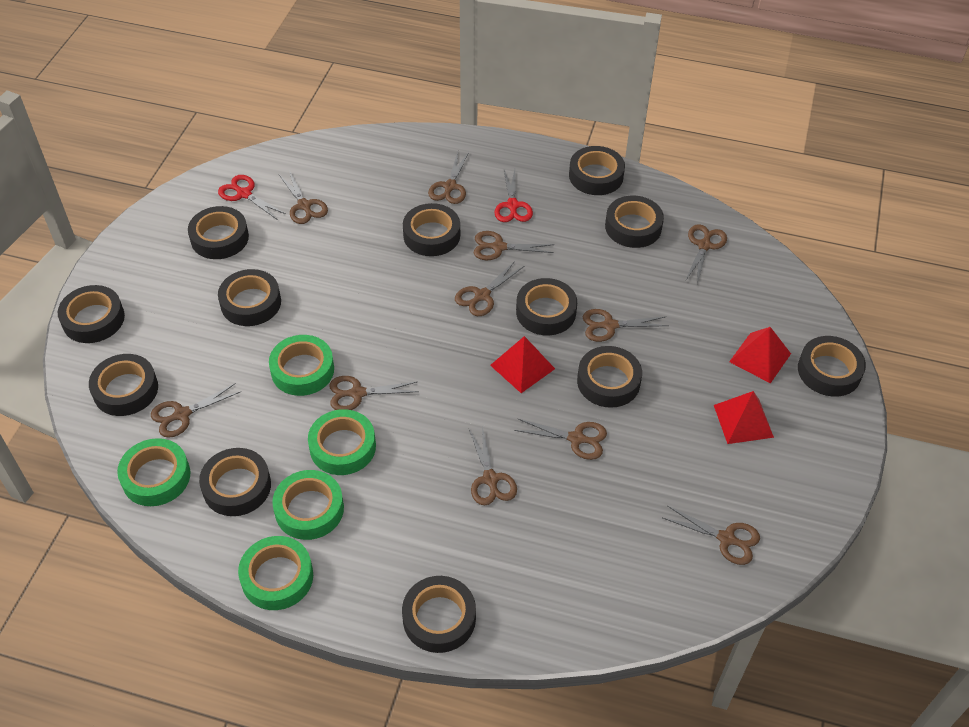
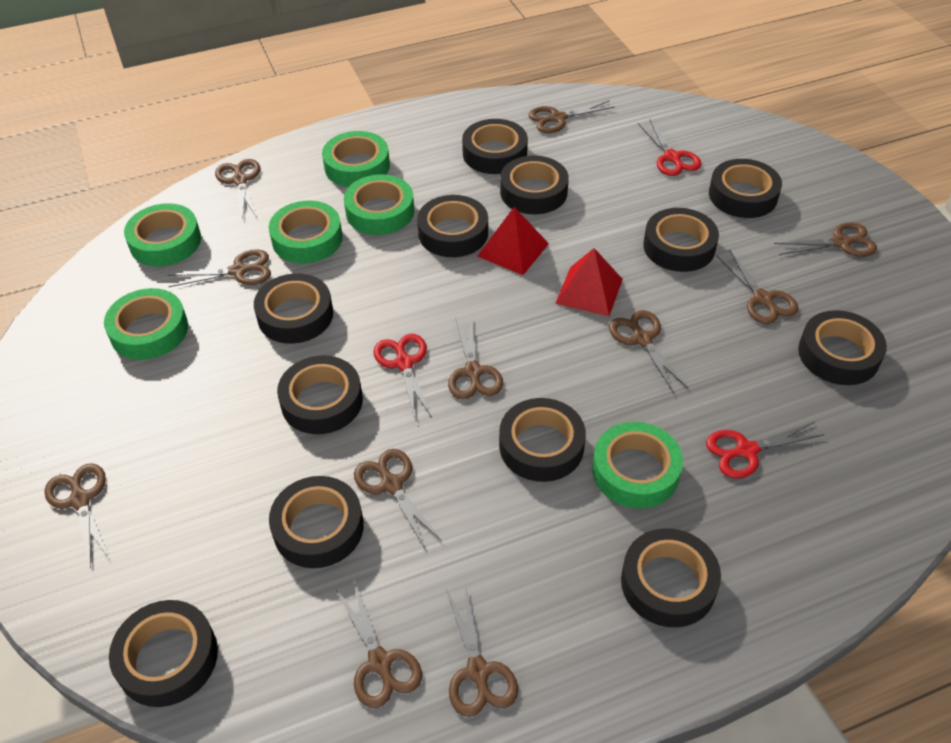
green tape: 5 -> 6
red pyramid: 3 -> 2
red scissors: 2 -> 3

